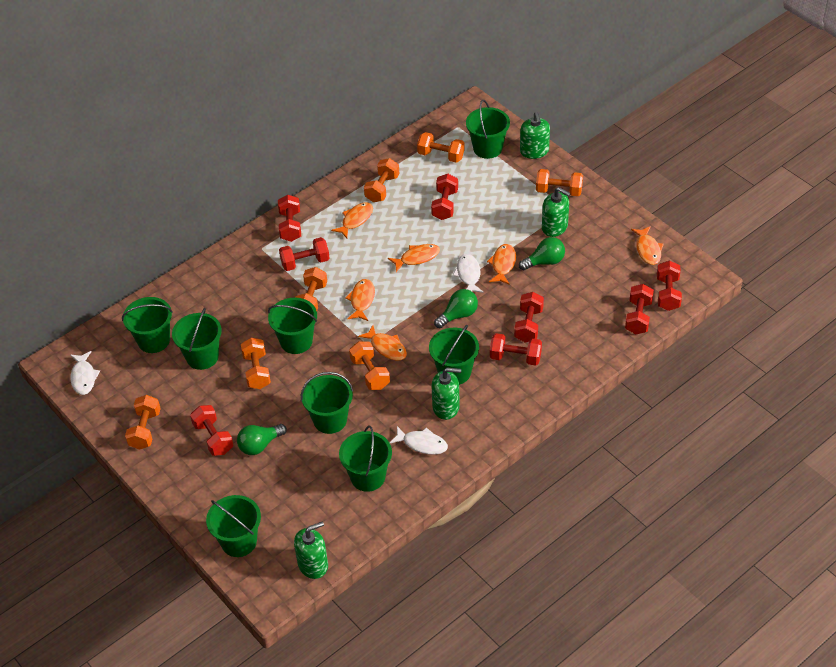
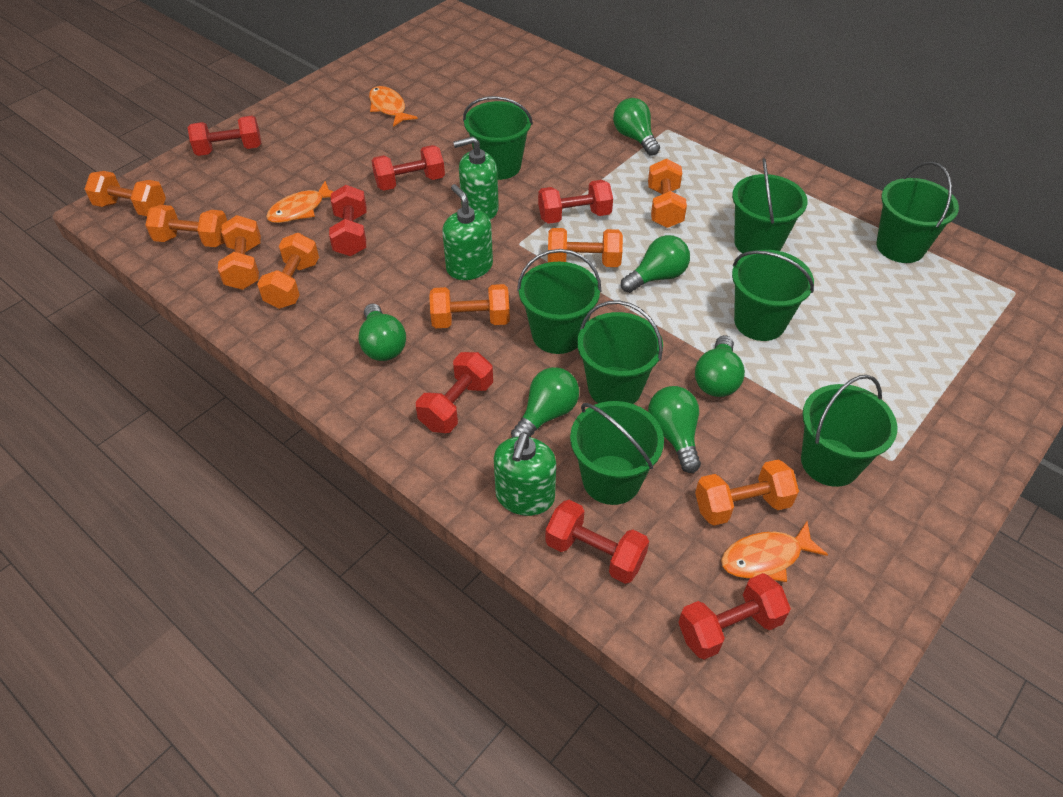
green light bulb: 3 -> 6
green soap dispenser: 4 -> 3
orange dumbbell: 7 -> 8
orange fish: 6 -> 3
red dumbbell: 8 -> 7
white fish: 3 -> 0

